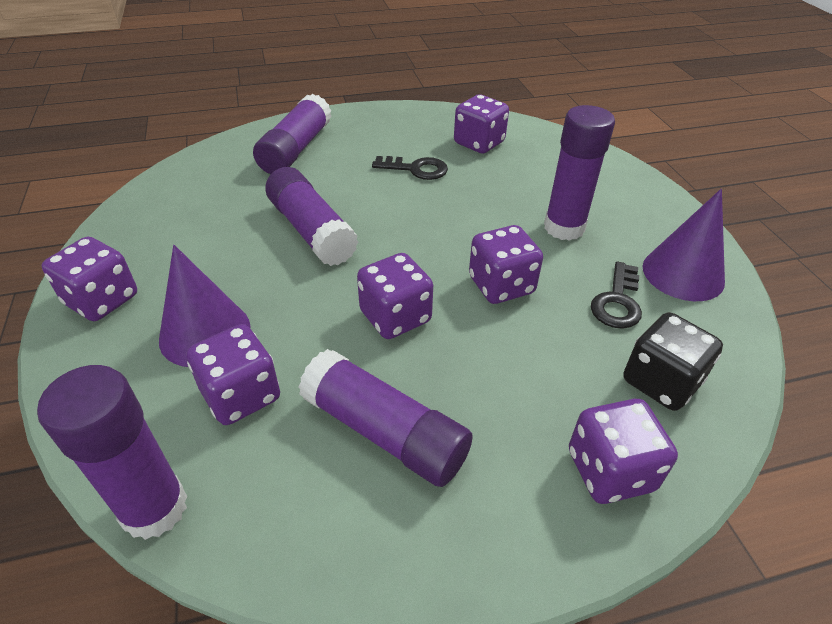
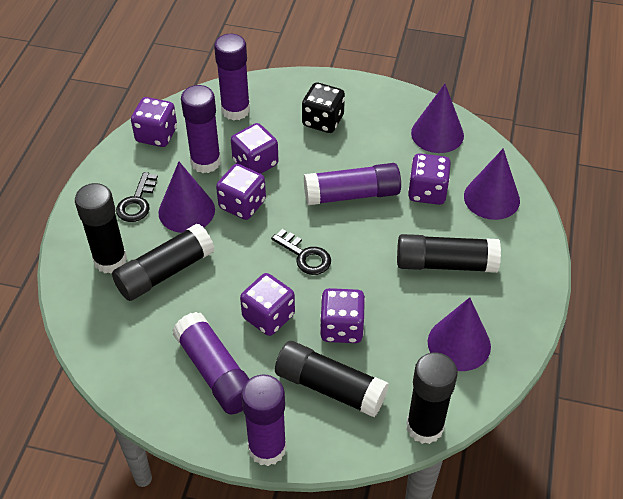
black glue stick: 0 -> 5
purple cone: 2 -> 4

